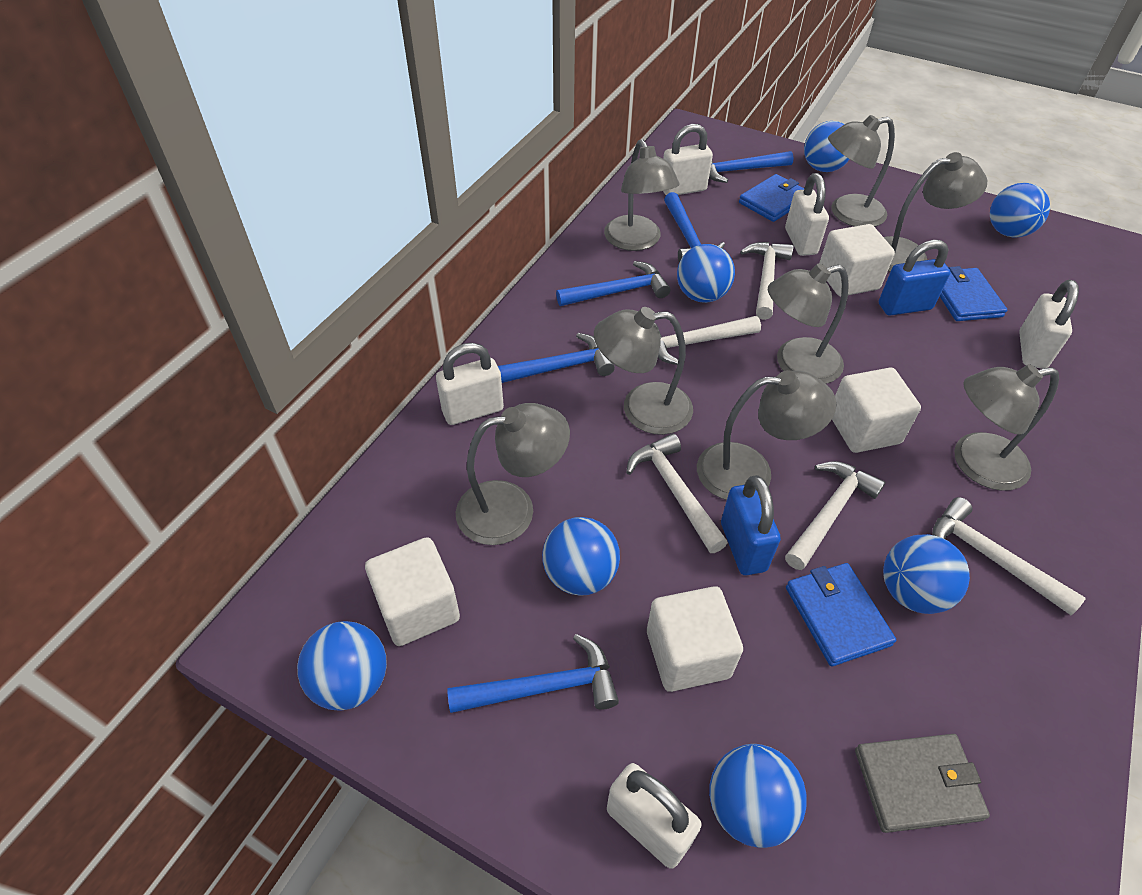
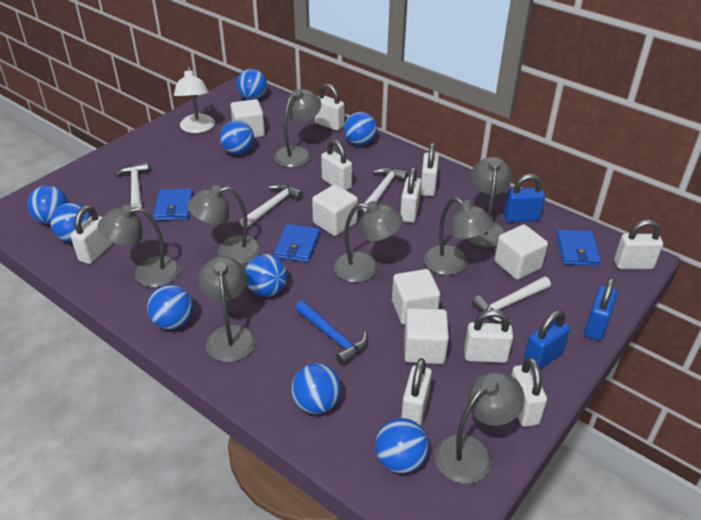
blue ball: 7 -> 9
blue hammer: 5 -> 1
blue padlock: 2 -> 3
grey wallet: 1 -> 0
white cube: 4 -> 5
white hammer: 5 -> 4
white lamp: 0 -> 1
white padlock: 5 -> 9

